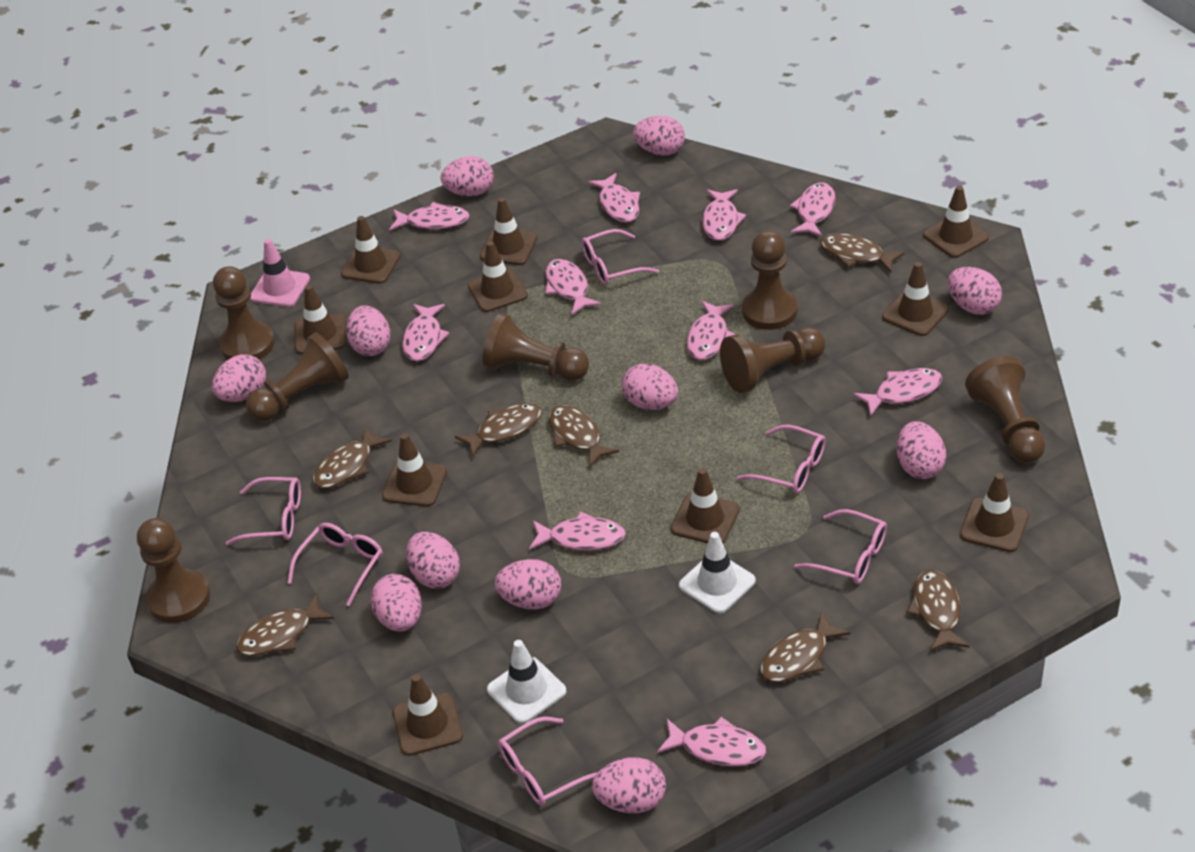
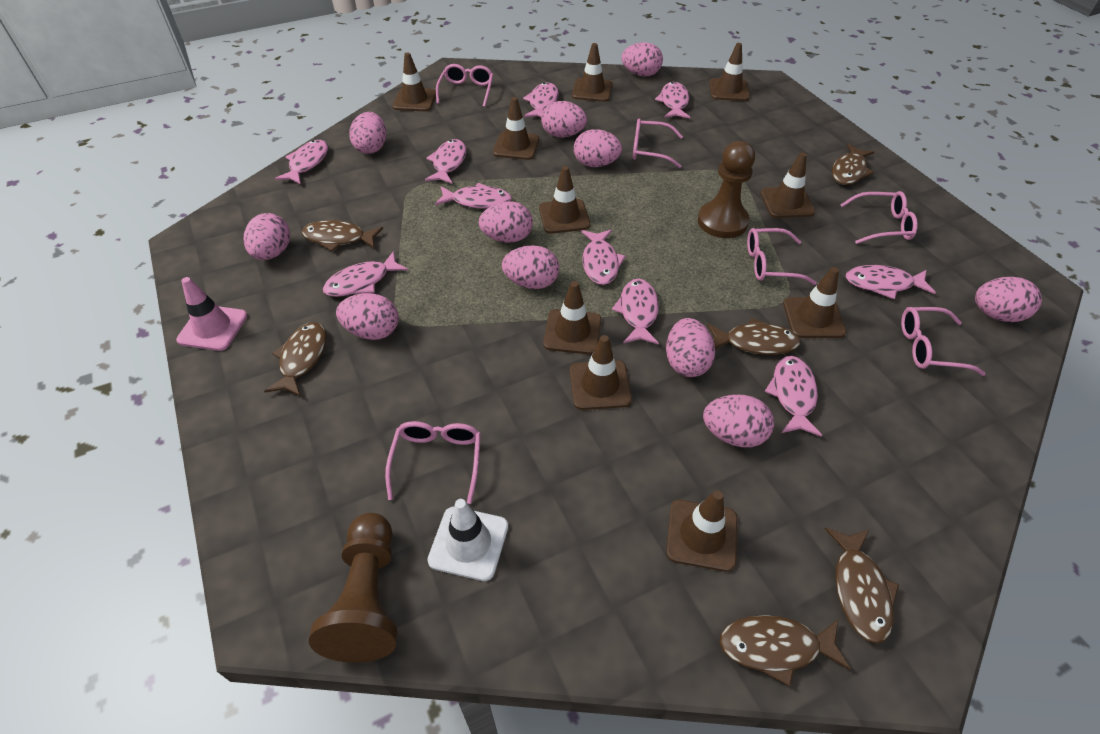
brown fish: 7 -> 6
brown pawn: 7 -> 2
white traffic cone: 2 -> 1

